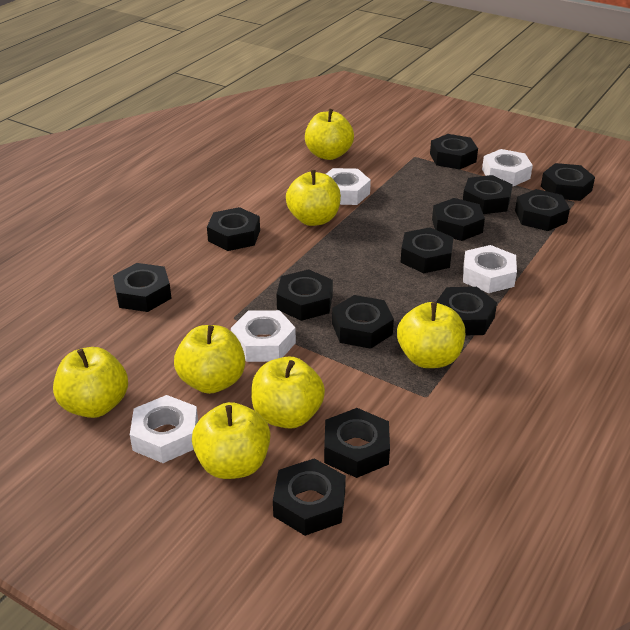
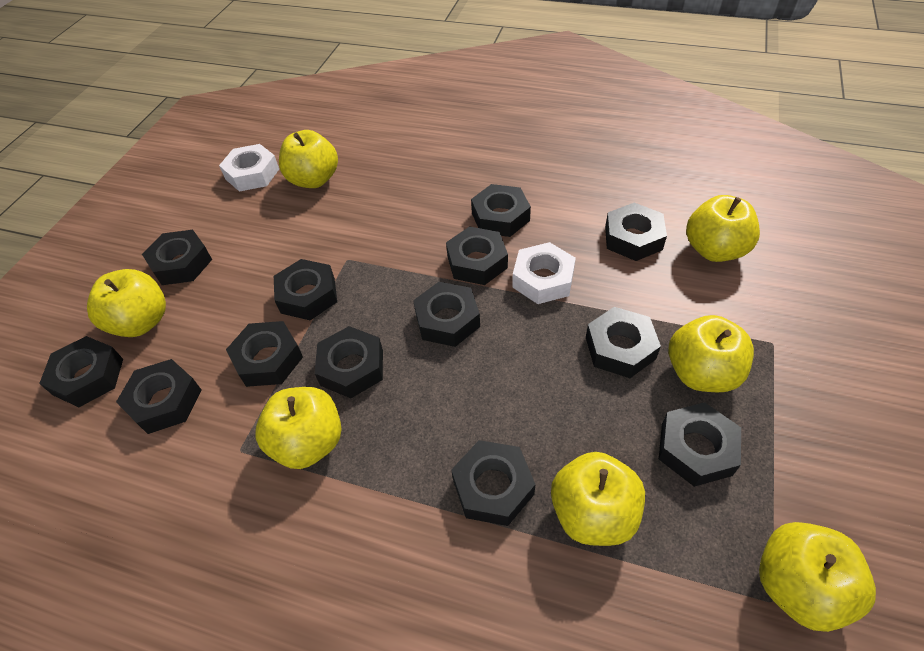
white nut: 5 -> 2

